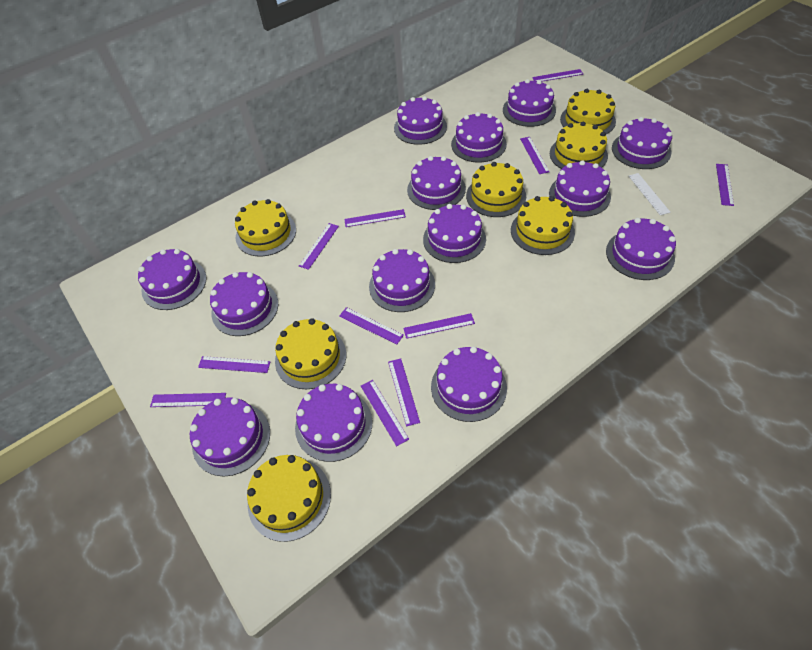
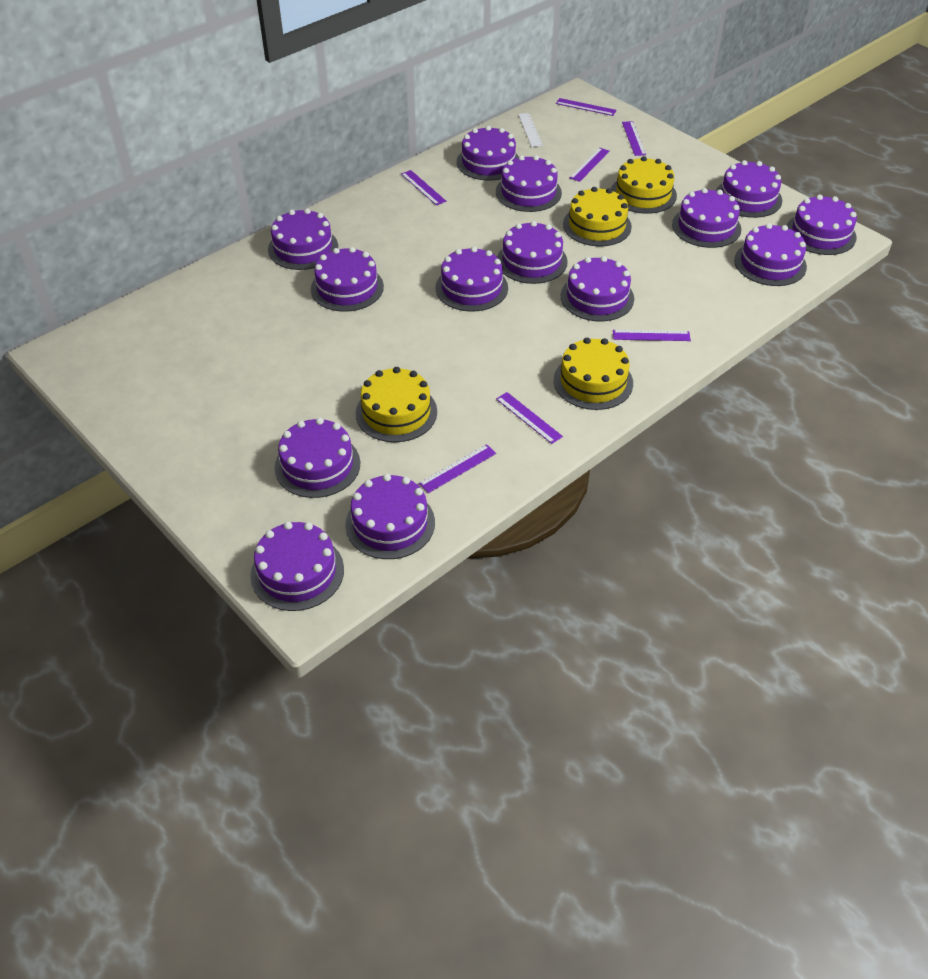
purple ruler: 11 -> 7
yellow cake: 7 -> 4

